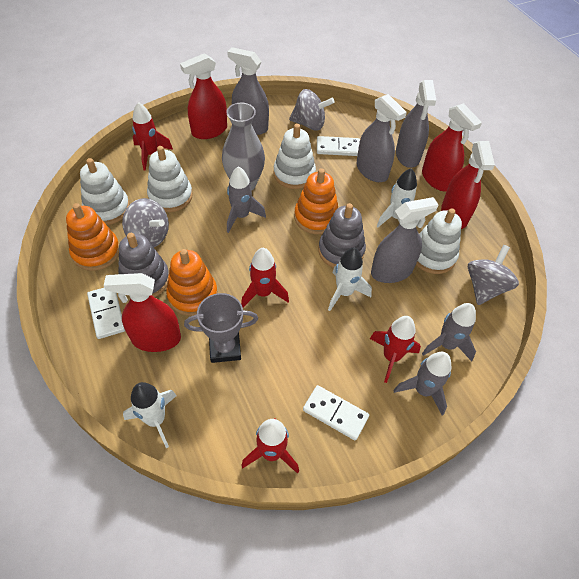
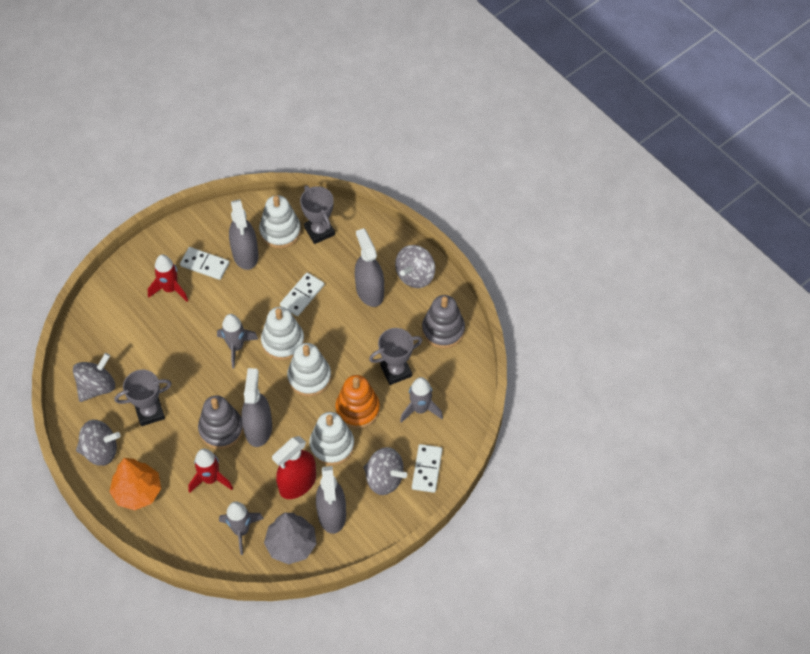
grey spinning top: 3 -> 4
grey tree: 0 -> 1
grey trophy: 1 -> 3
grey vase: 1 -> 0
orange stacking toy: 3 -> 1
orange tree: 0 -> 1
red rocket: 4 -> 2
red spray bottle: 4 -> 1
white rocket: 3 -> 0

